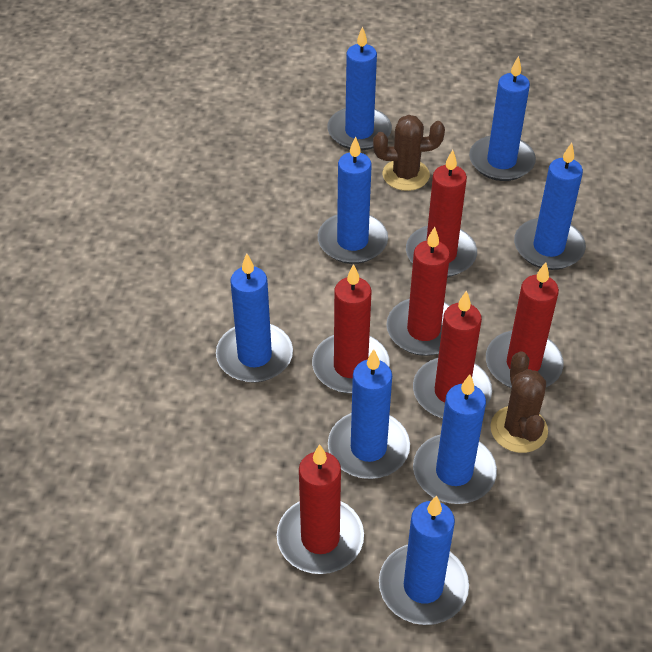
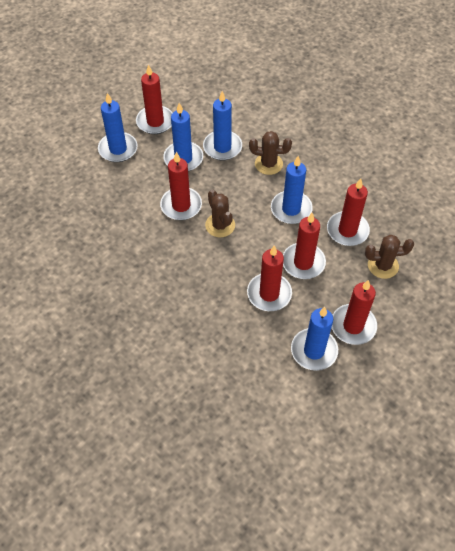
blue candle: 8 -> 5
brown cactus: 2 -> 3

